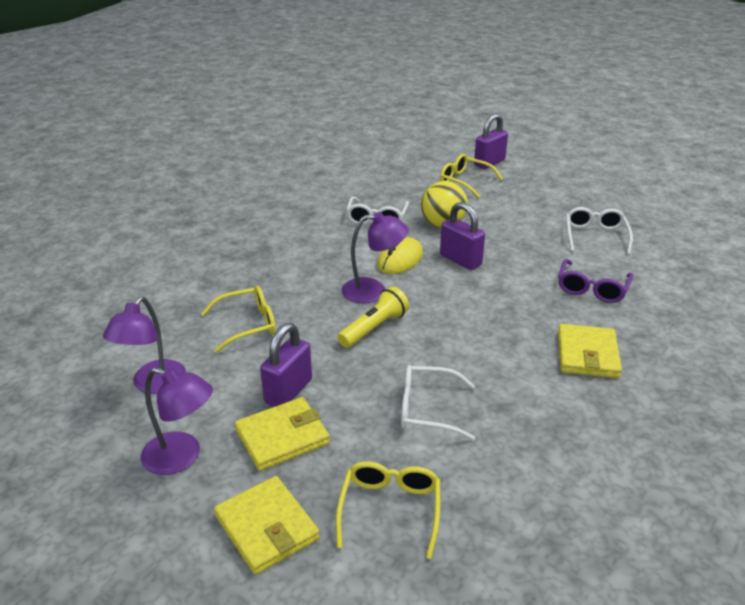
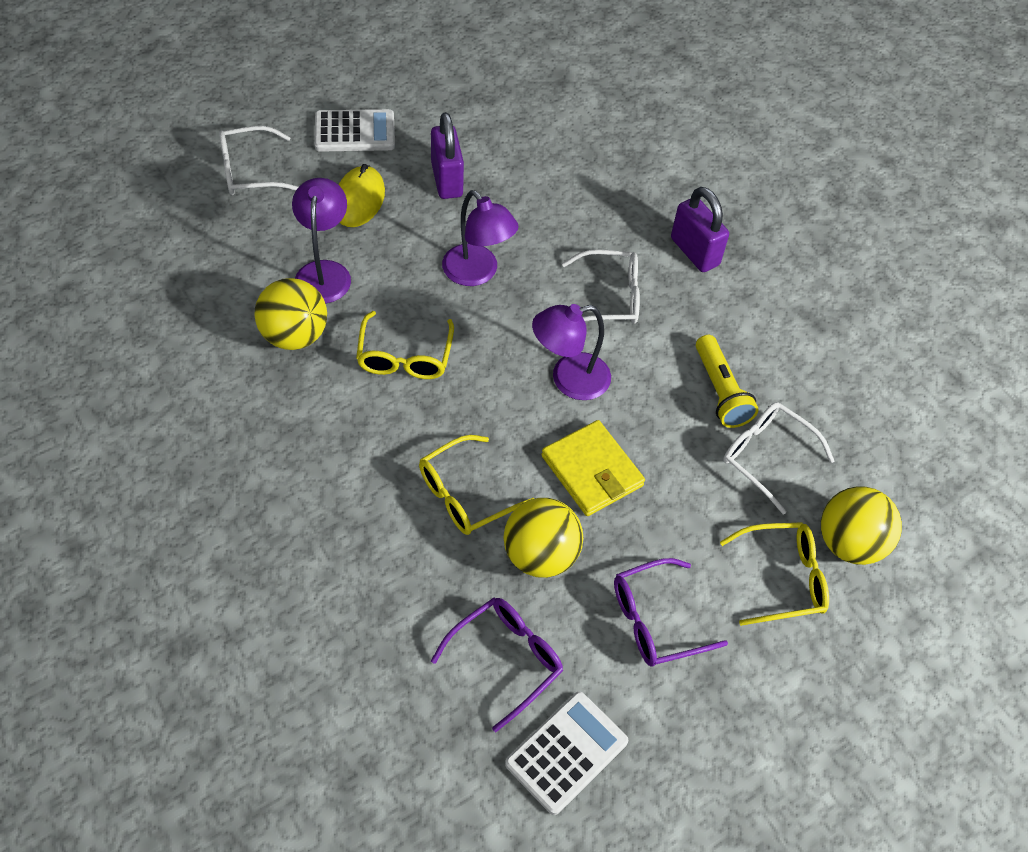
purple glasses: 1 -> 2
purple padlock: 3 -> 2
white calculator: 0 -> 2
yellow ball: 1 -> 3
yellow wallet: 3 -> 1

